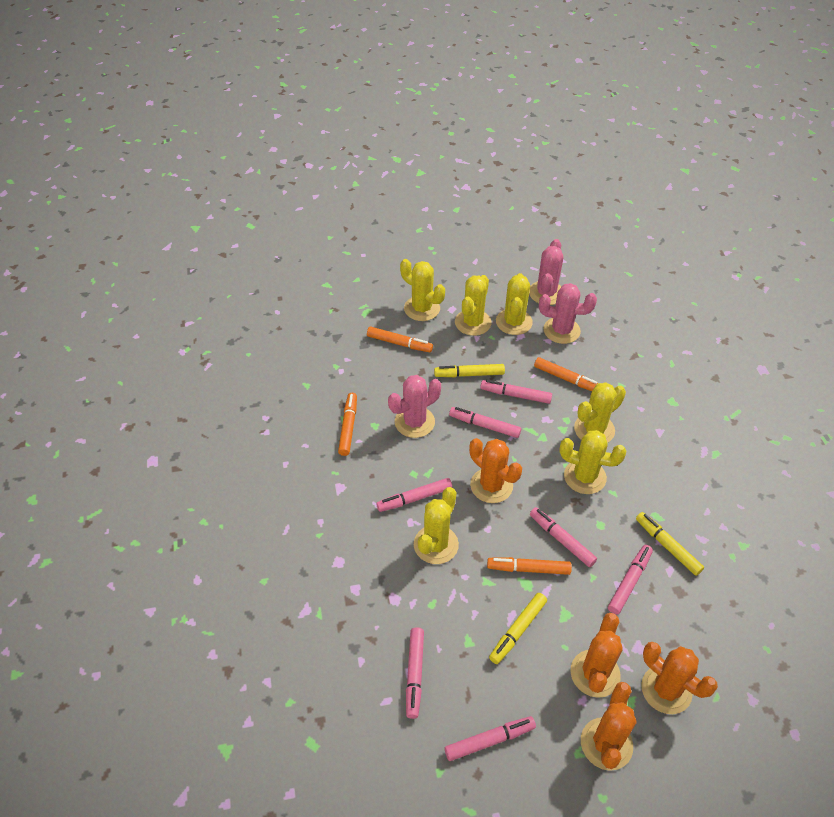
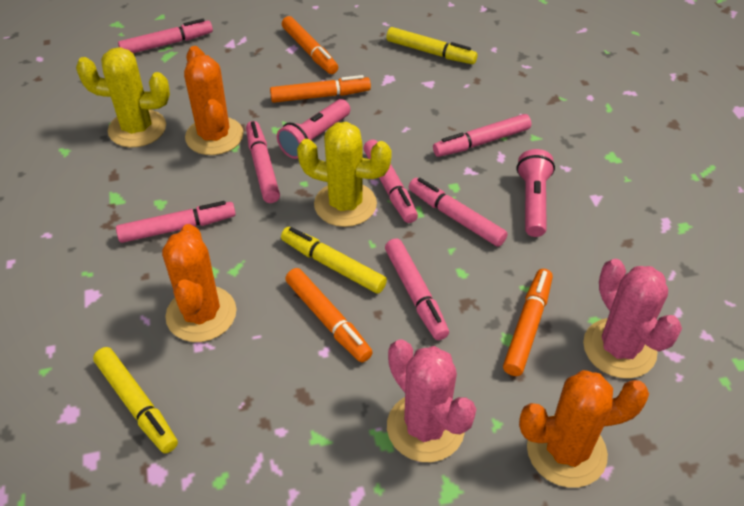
orange cactus: 4 -> 3
pink cactus: 3 -> 2
pink flashlight: 0 -> 2
yellow cactus: 6 -> 2

